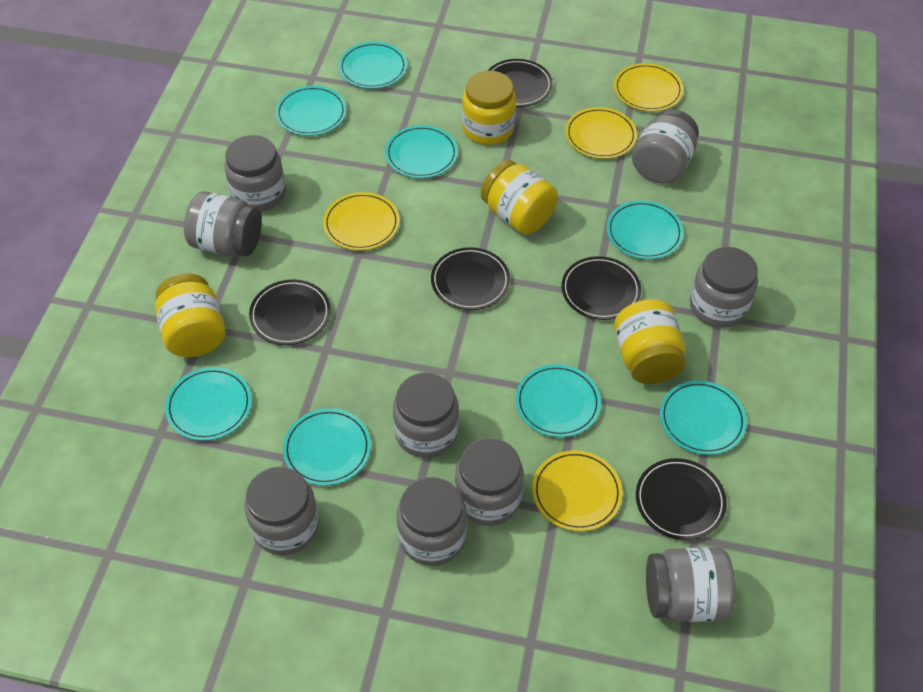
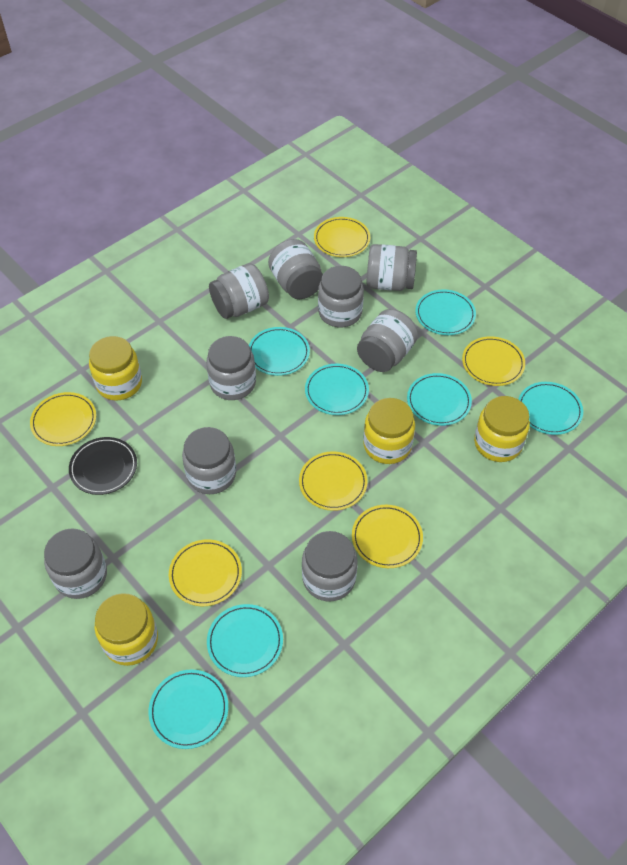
black plate: 5 -> 1
turquoise plate: 8 -> 7
yellow plate: 4 -> 6

